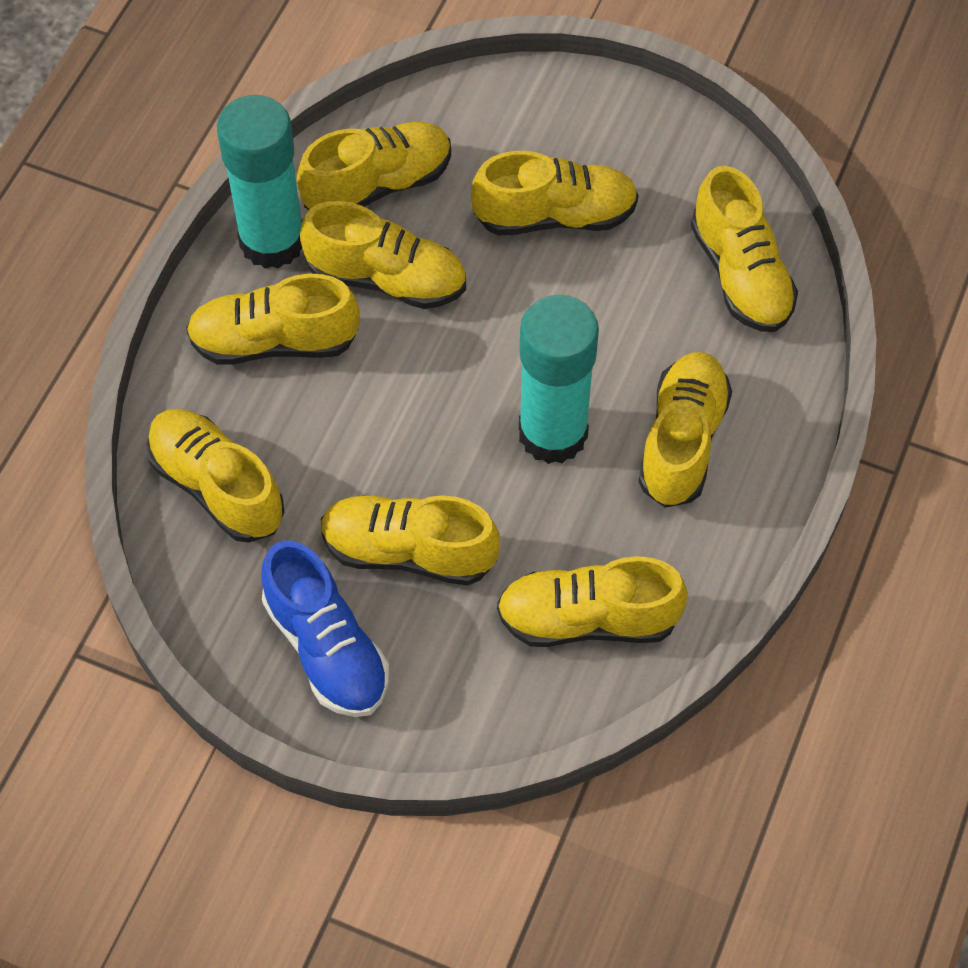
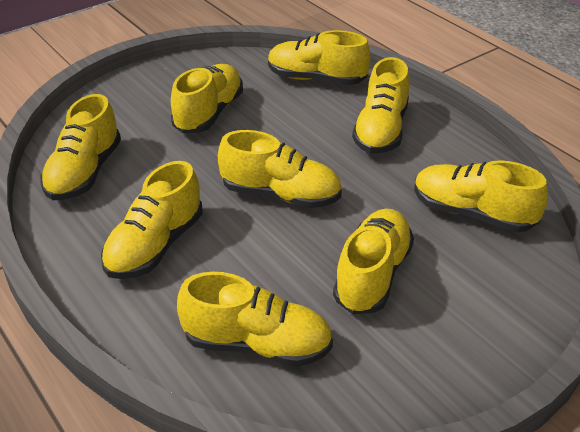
blue shoe: 1 -> 0
turquoise glue stick: 2 -> 0

